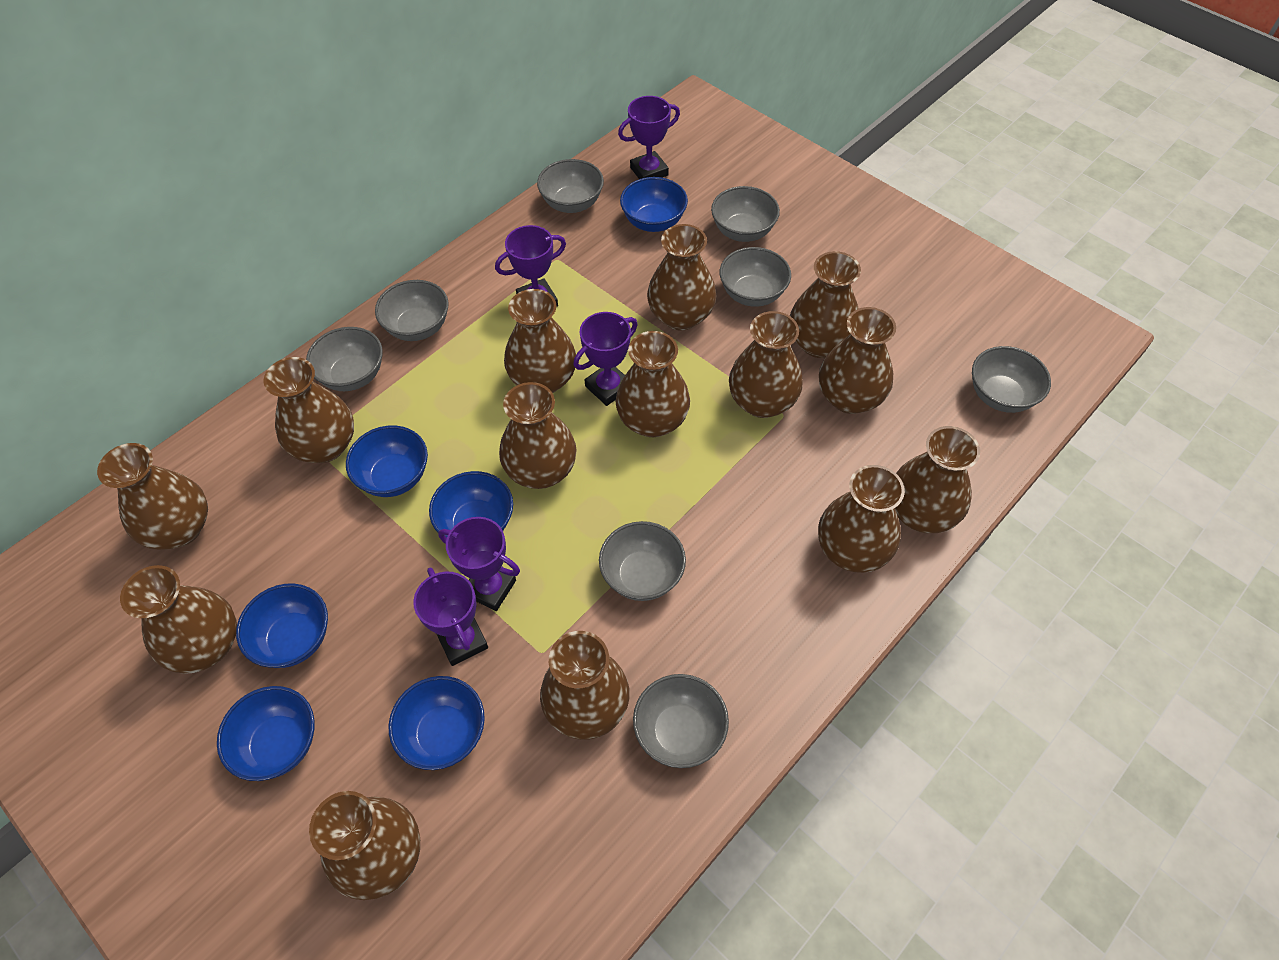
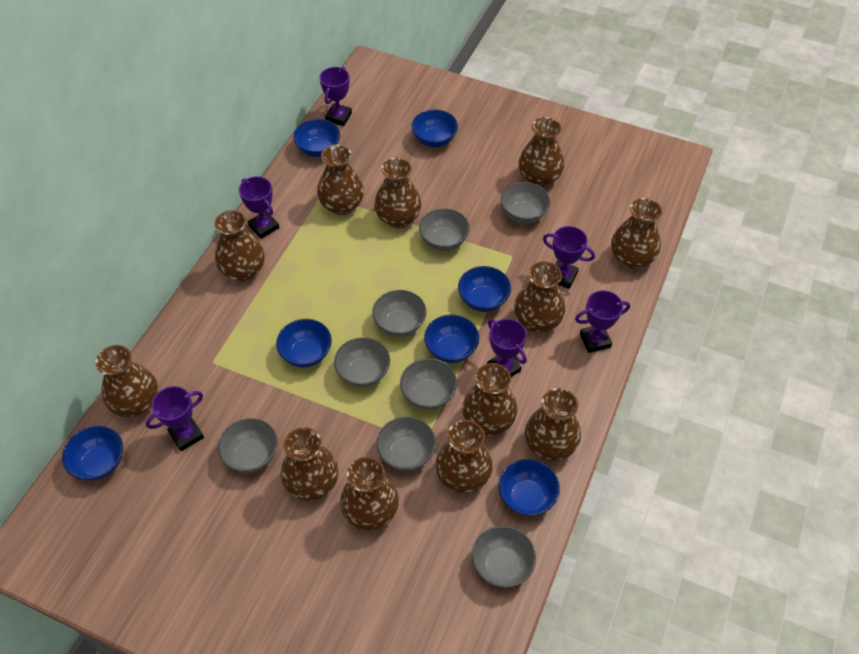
blue bowl: 6 -> 7
brown vase: 14 -> 12
purple trophy: 5 -> 6

